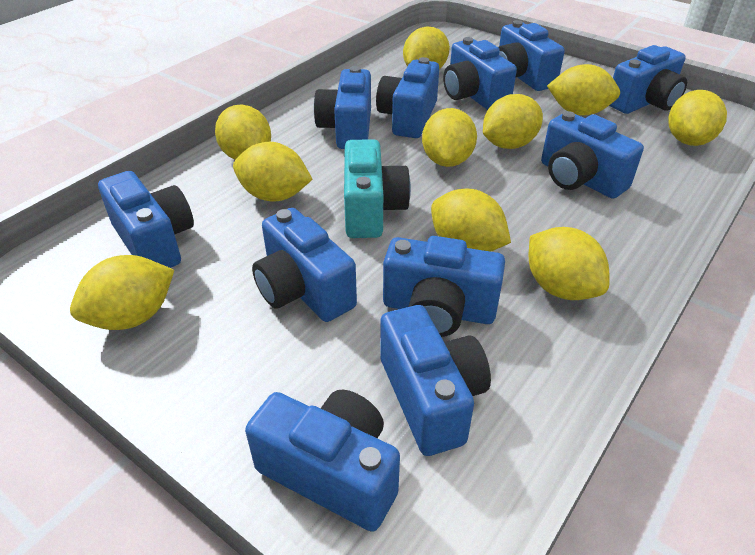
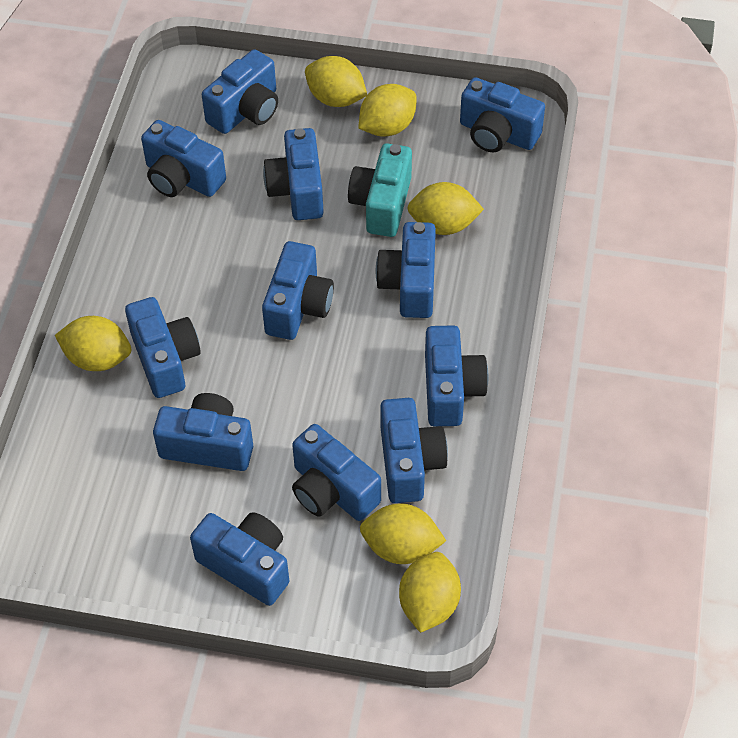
blue camera: 11 -> 12
yellow lemon: 10 -> 6

